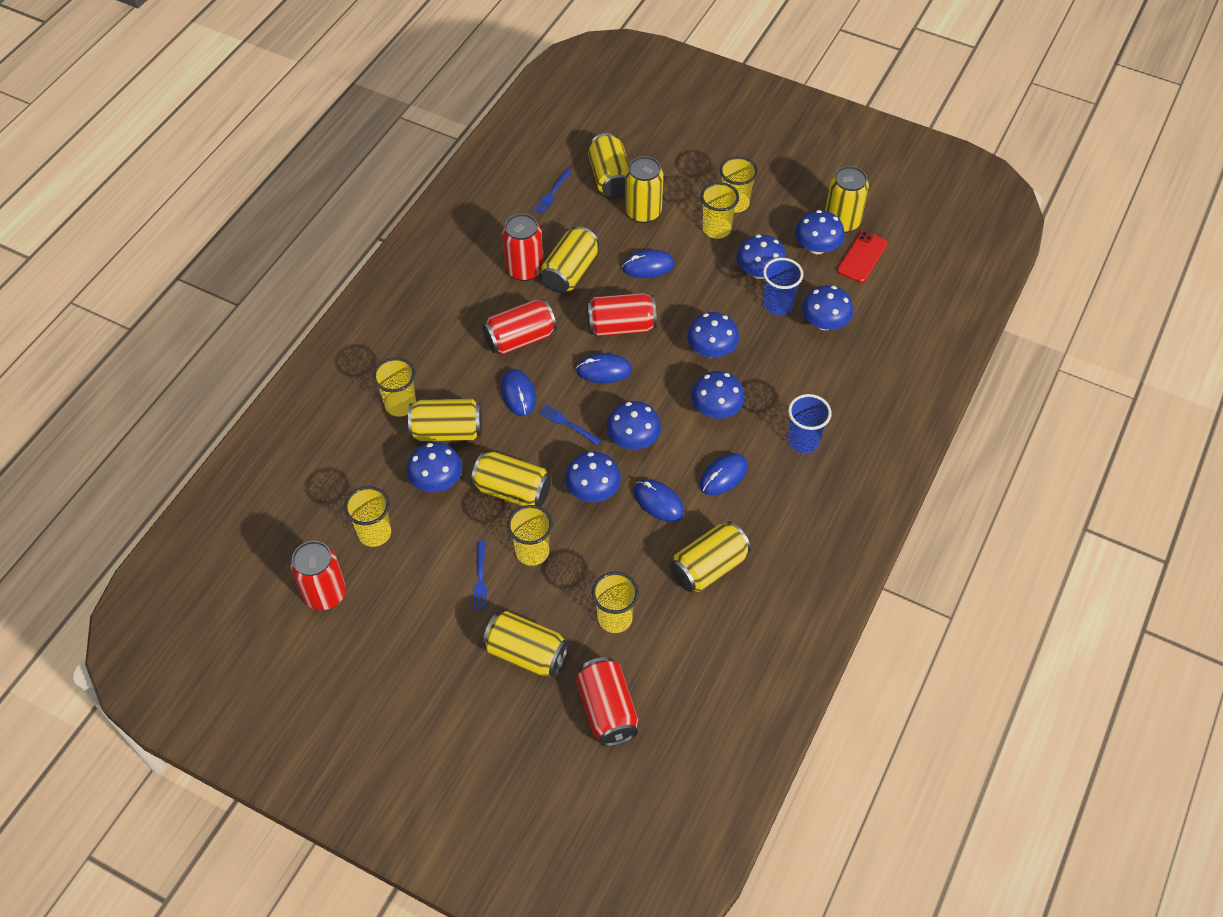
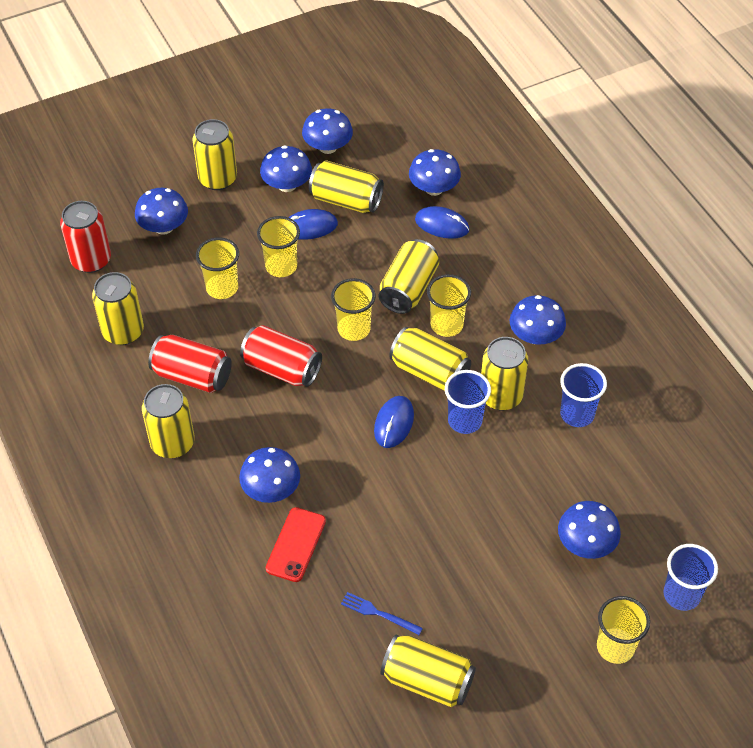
blue cup: 2 -> 3
blue fork: 3 -> 1
blue mouse: 5 -> 3
blue mushroom: 8 -> 7
red can: 5 -> 3
yellow cup: 6 -> 5

